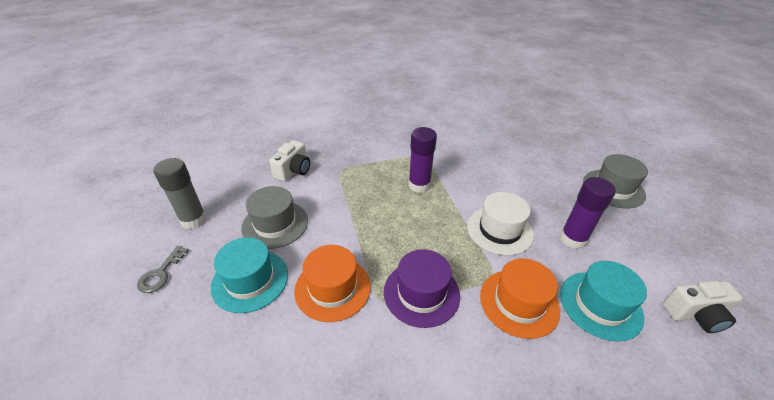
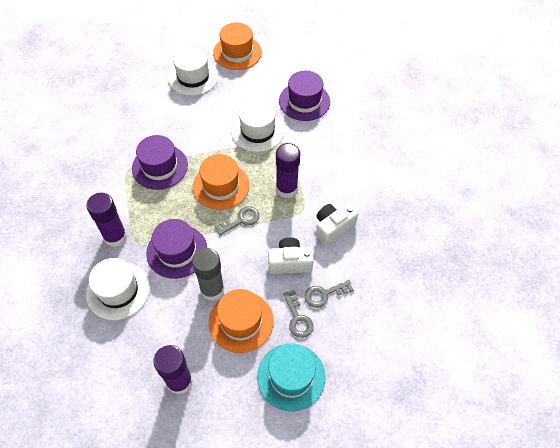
grey hat: 2 -> 0
grey key: 1 -> 3
orange hat: 2 -> 3
purple glue stick: 2 -> 3
purple hat: 1 -> 3
turquoise hat: 2 -> 1
white hat: 1 -> 3

